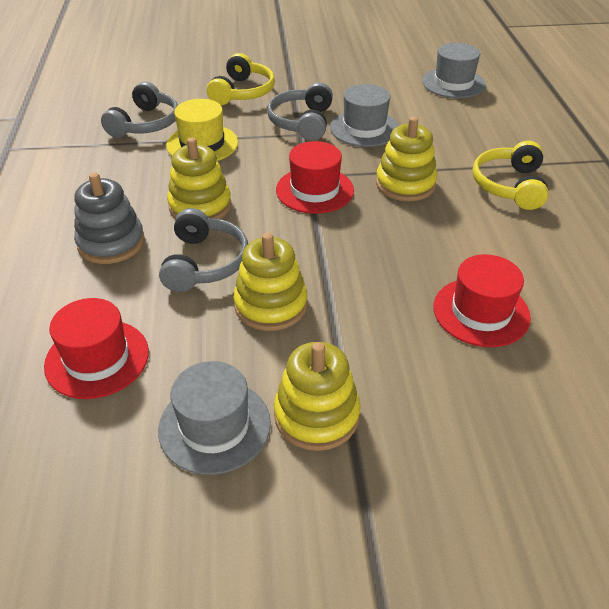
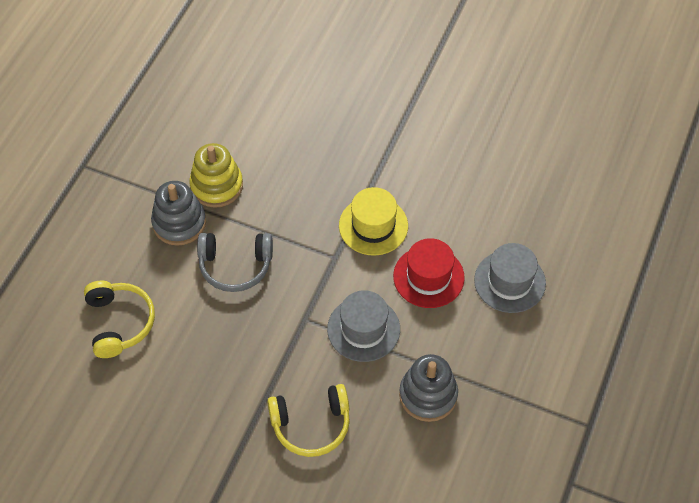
grey hat: 3 -> 2
grey headphones: 3 -> 1
grey stacking toy: 1 -> 2
red hat: 3 -> 1
yellow stacking toy: 4 -> 1

